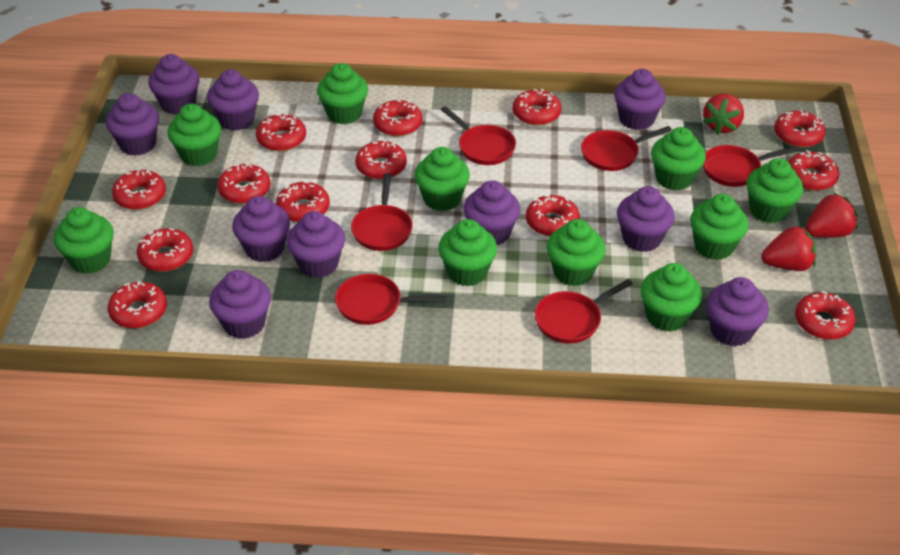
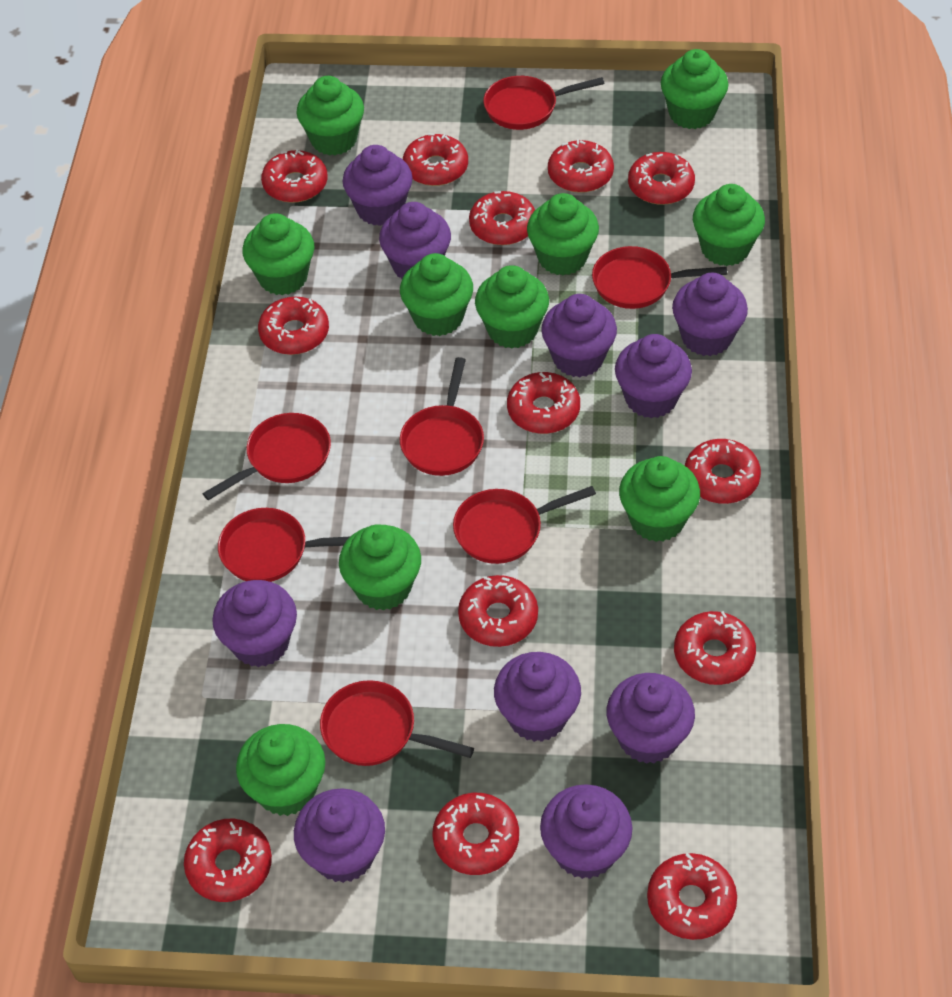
red pan: 6 -> 7
red strawberry: 3 -> 0

